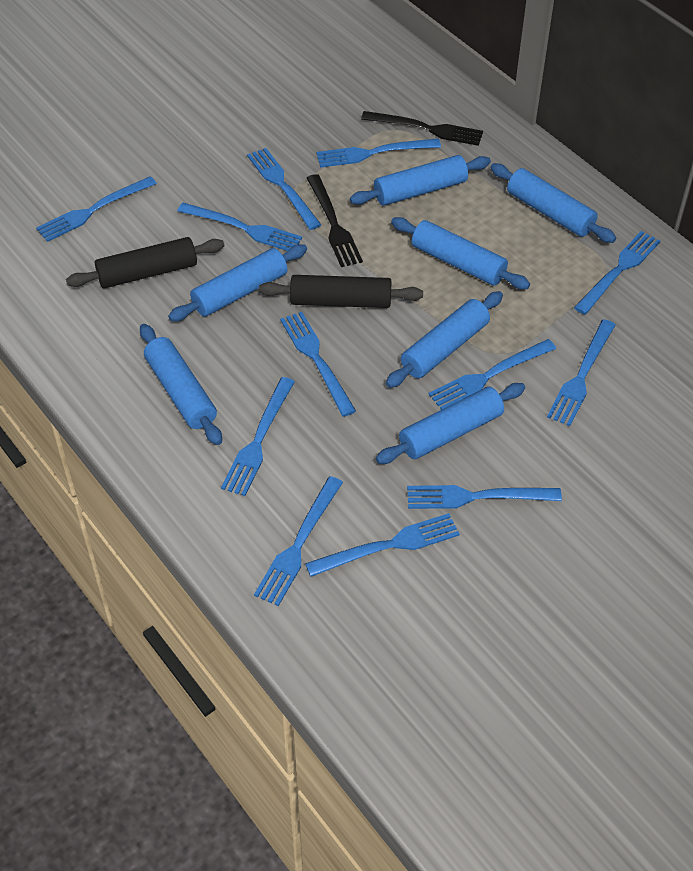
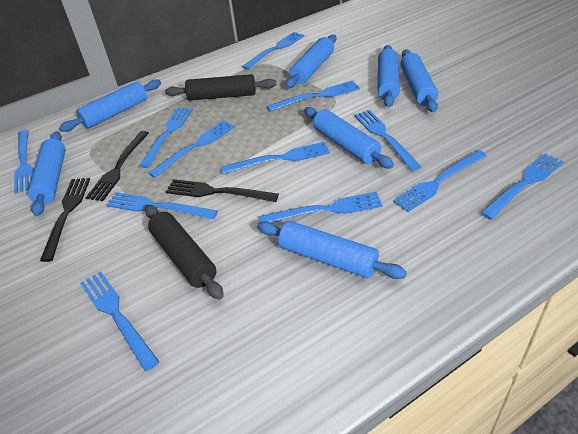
black fork: 2 -> 3

